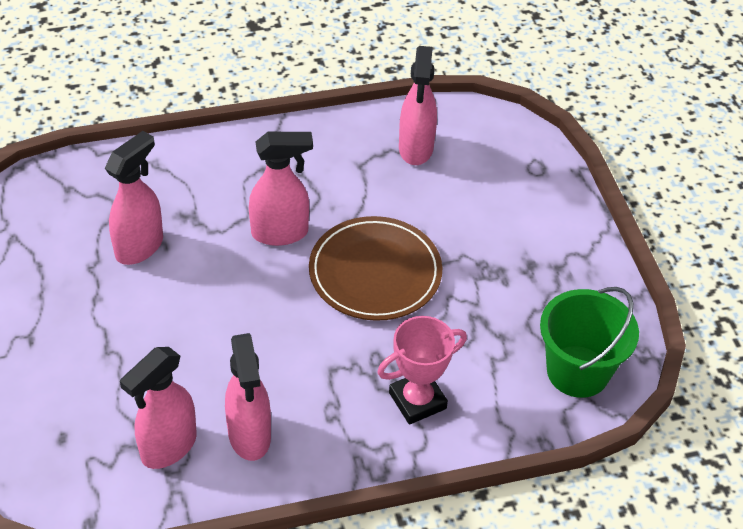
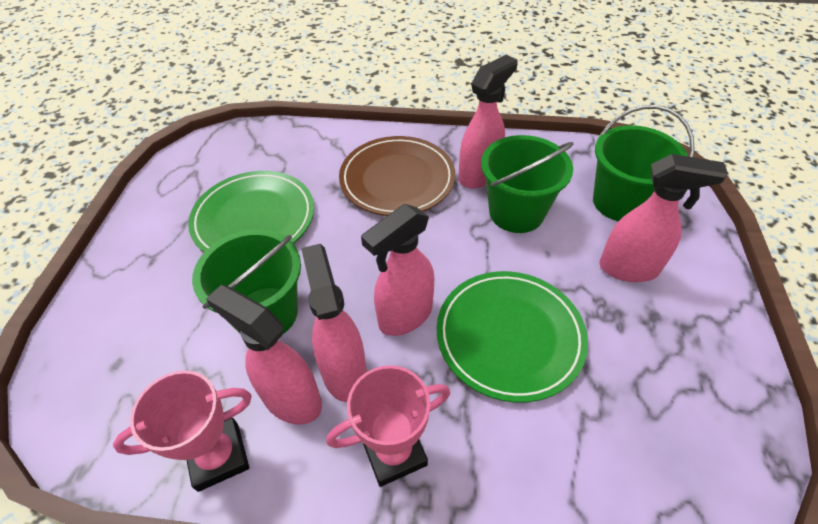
green bucket: 1 -> 3
green plate: 0 -> 2
pink trophy: 1 -> 2

